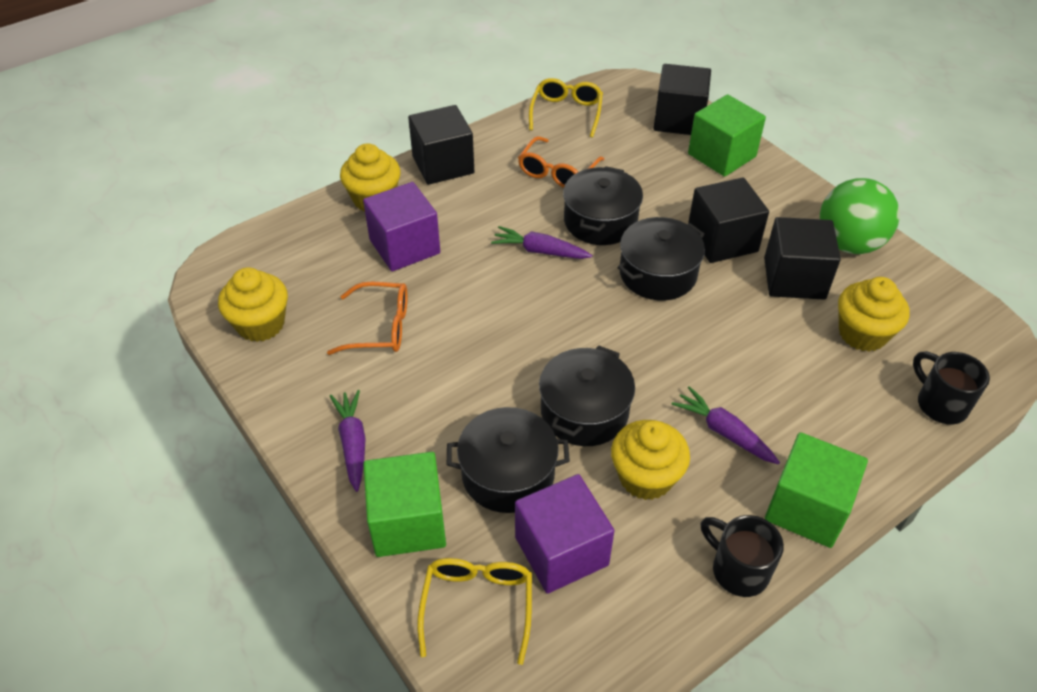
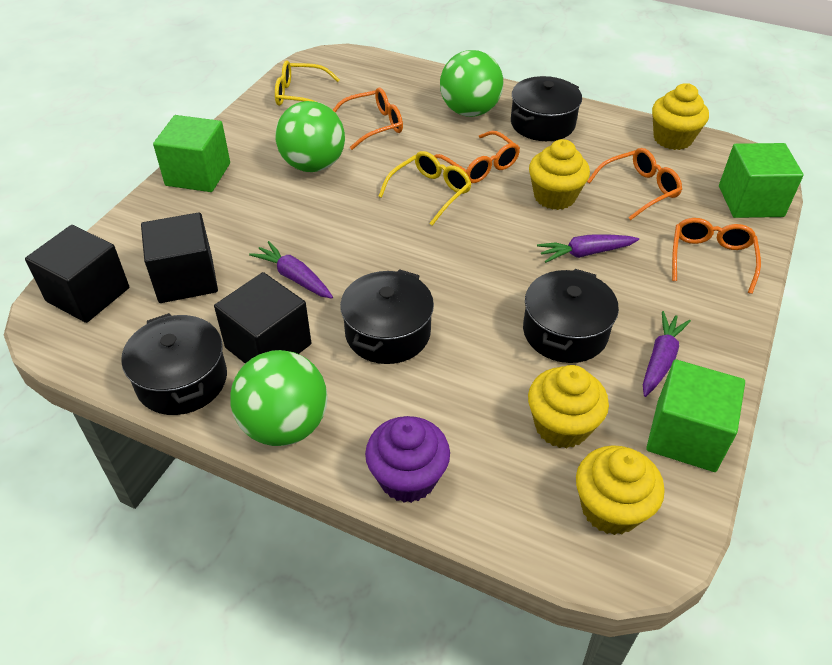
black cube: 4 -> 3
black mug: 2 -> 0
green ball: 1 -> 3
orange glasses: 2 -> 4
purple cube: 2 -> 0
purple cupcake: 0 -> 1

